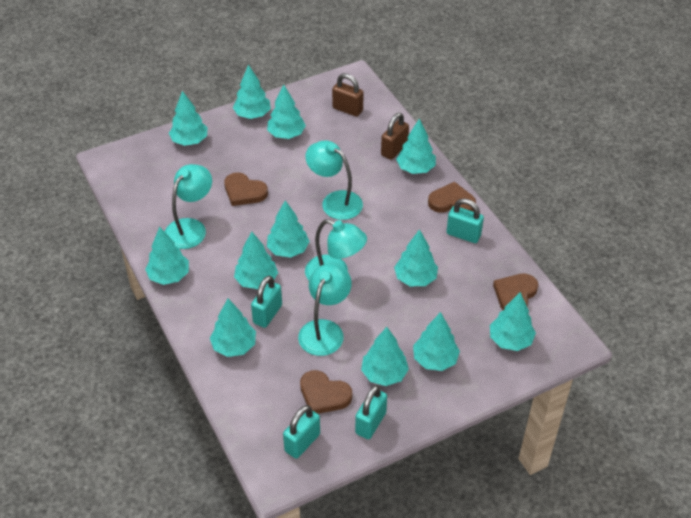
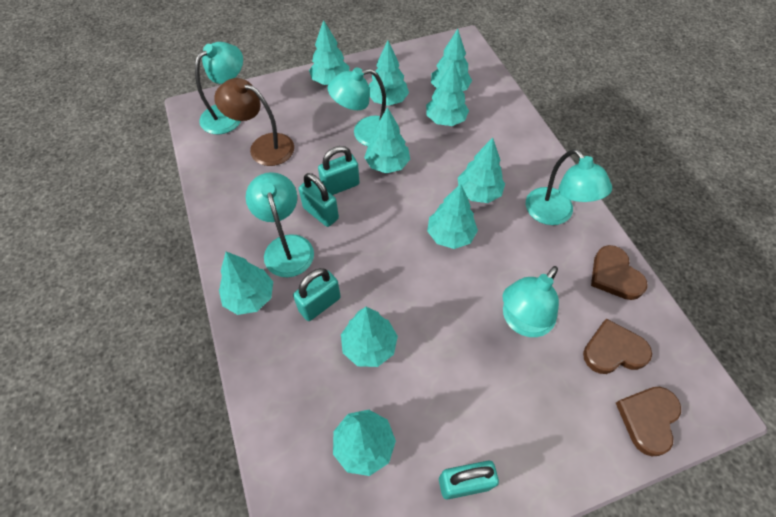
brown heart: 4 -> 3
brown lamp: 0 -> 1
brown padlock: 2 -> 0
turquoise lamp: 4 -> 5
turquoise tree: 12 -> 10

